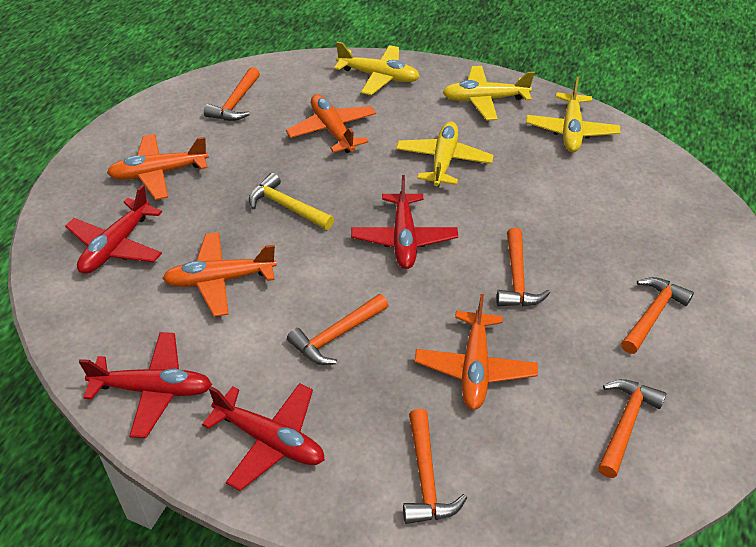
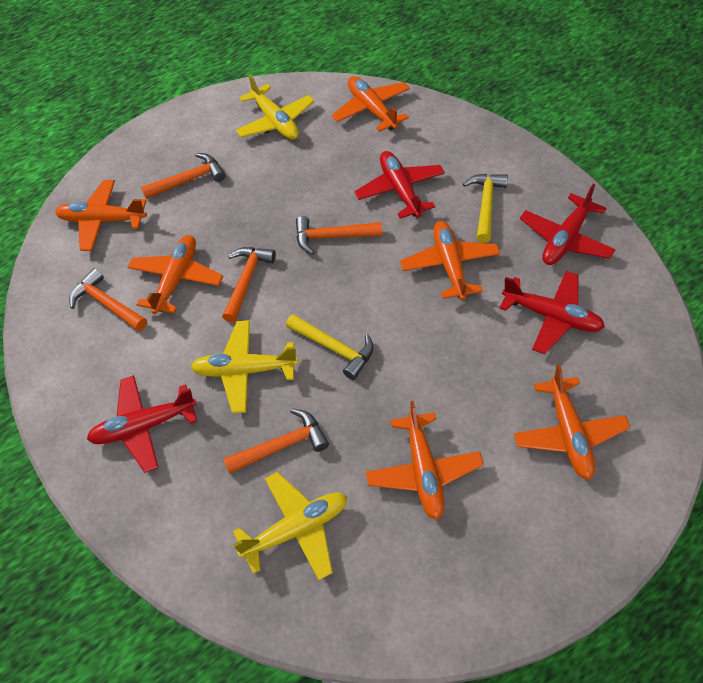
orange hammer: 6 -> 5
orange plane: 4 -> 6
yellow hammer: 1 -> 2
yellow plane: 4 -> 3

